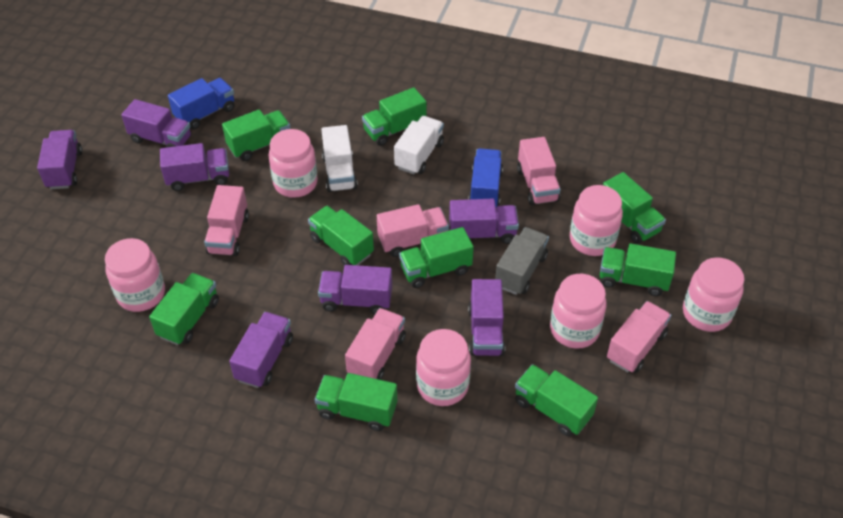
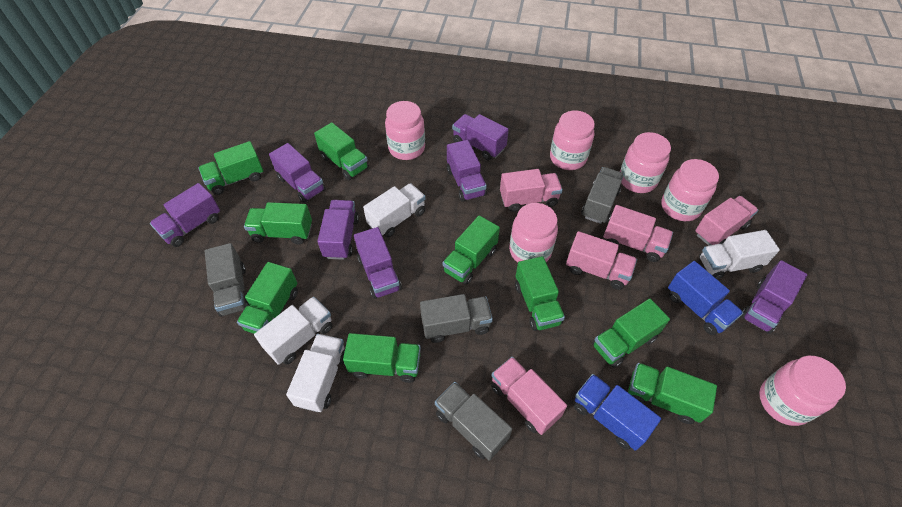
grey truck: 1 -> 4
white truck: 2 -> 4

